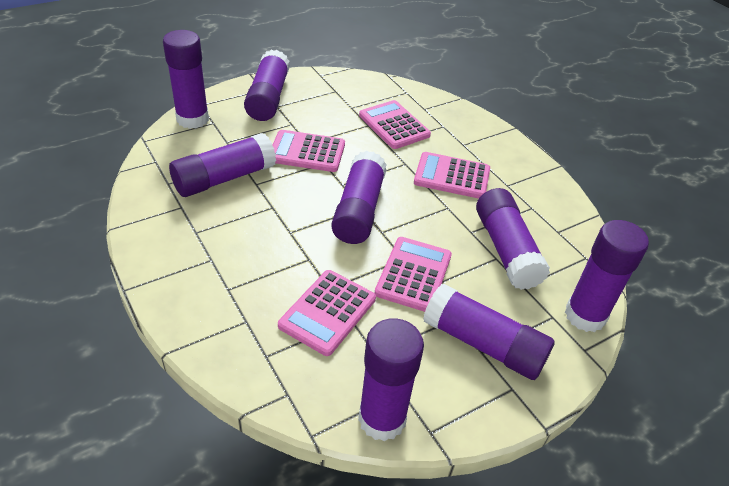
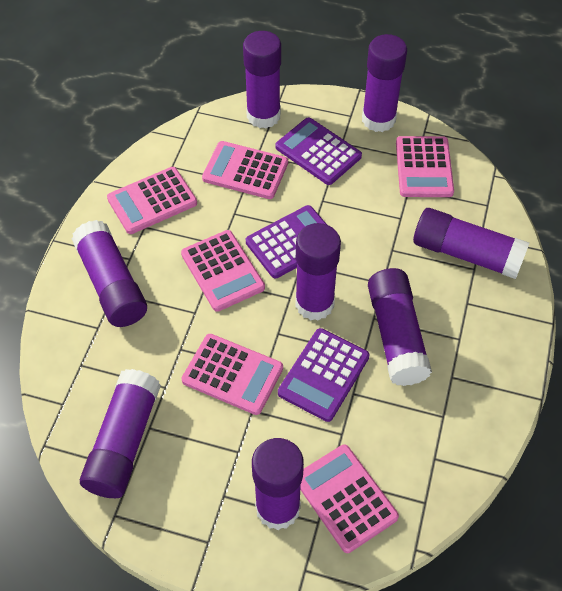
pink calculator: 5 -> 6
purple calculator: 0 -> 3

